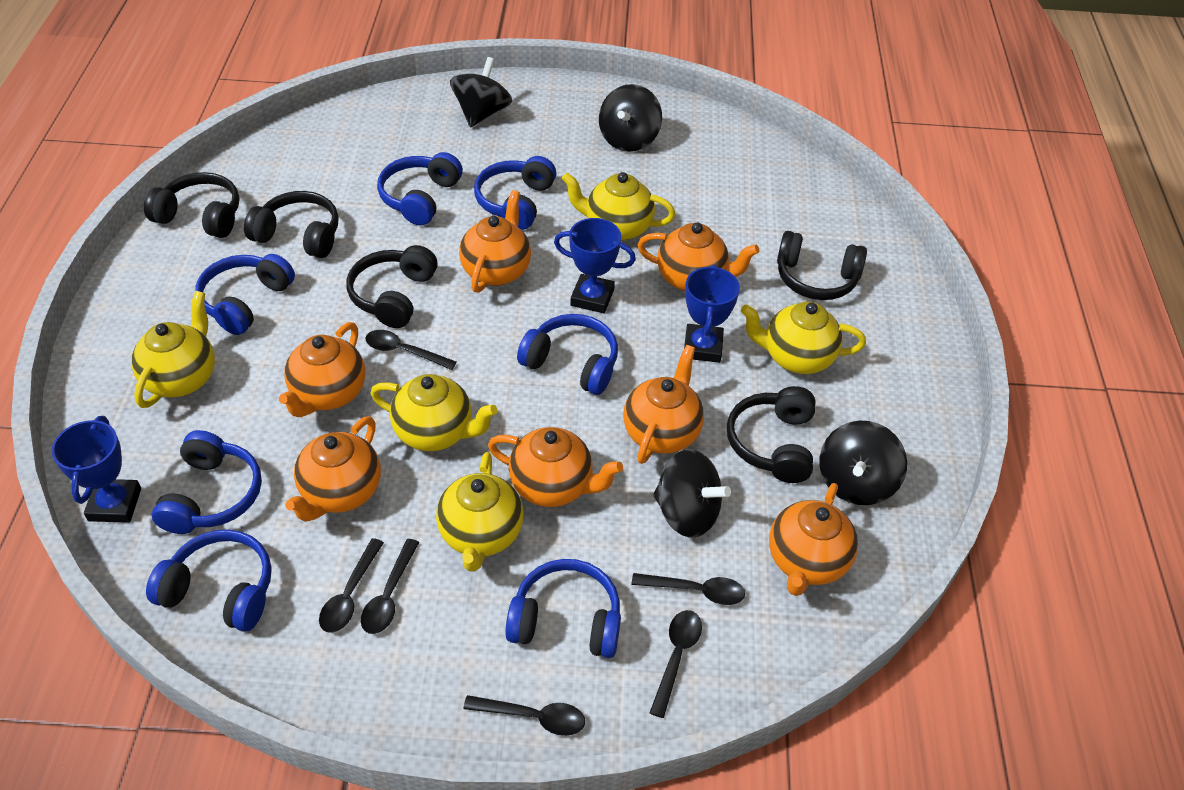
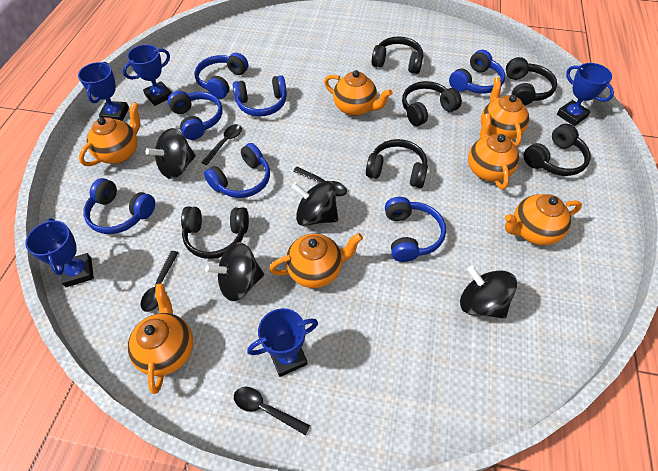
black headphones: 5 -> 6
black spoon: 6 -> 4
blue trophy: 3 -> 5
yellow teapot: 5 -> 0

